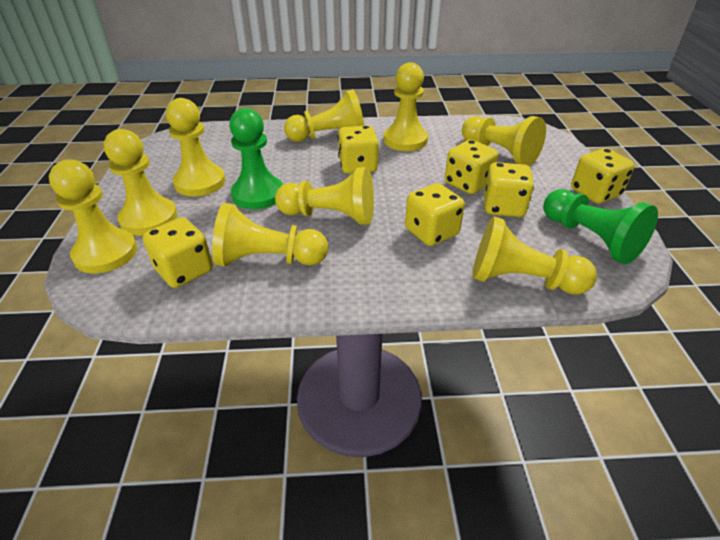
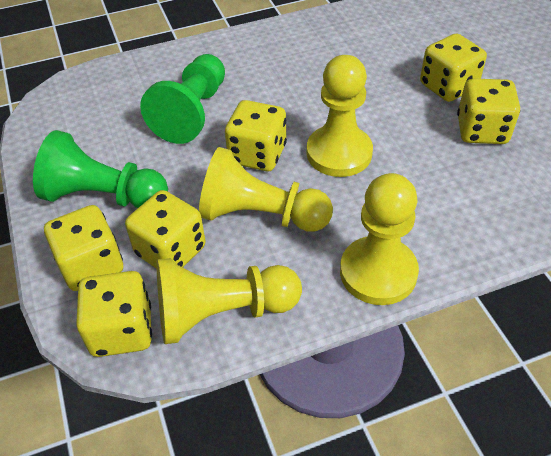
yellow pawn: 9 -> 4

